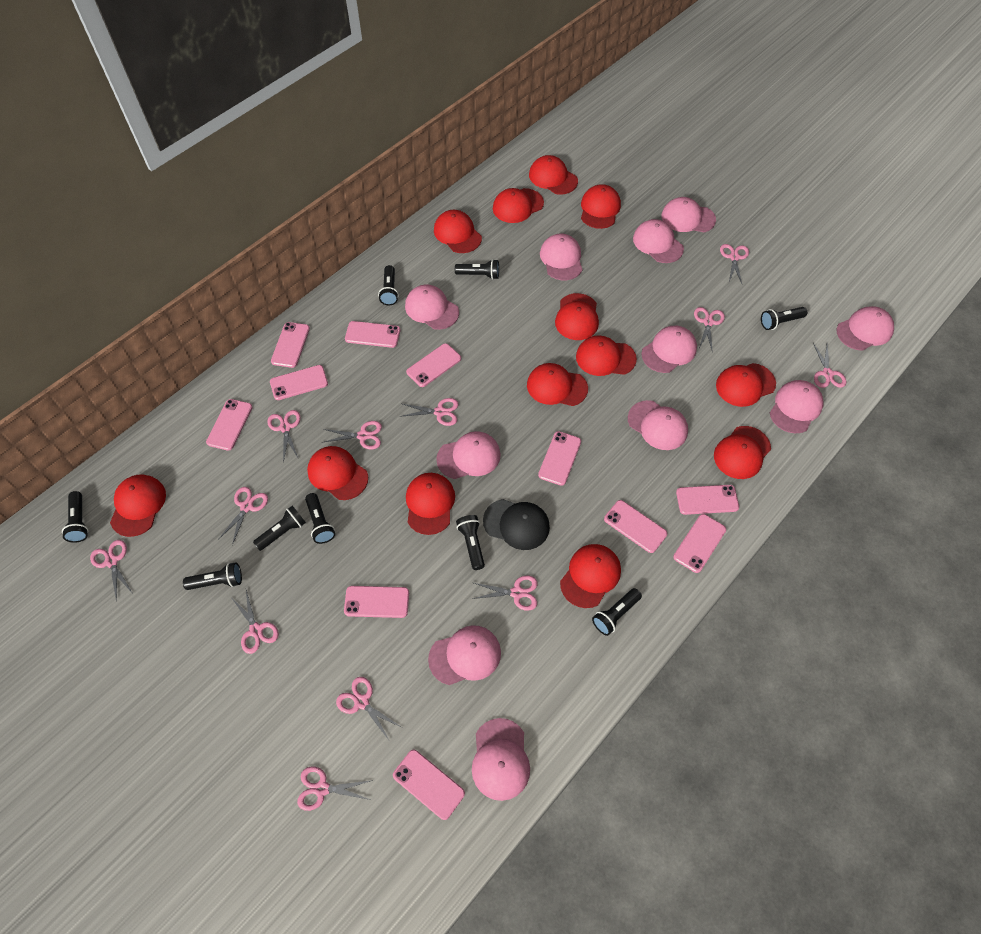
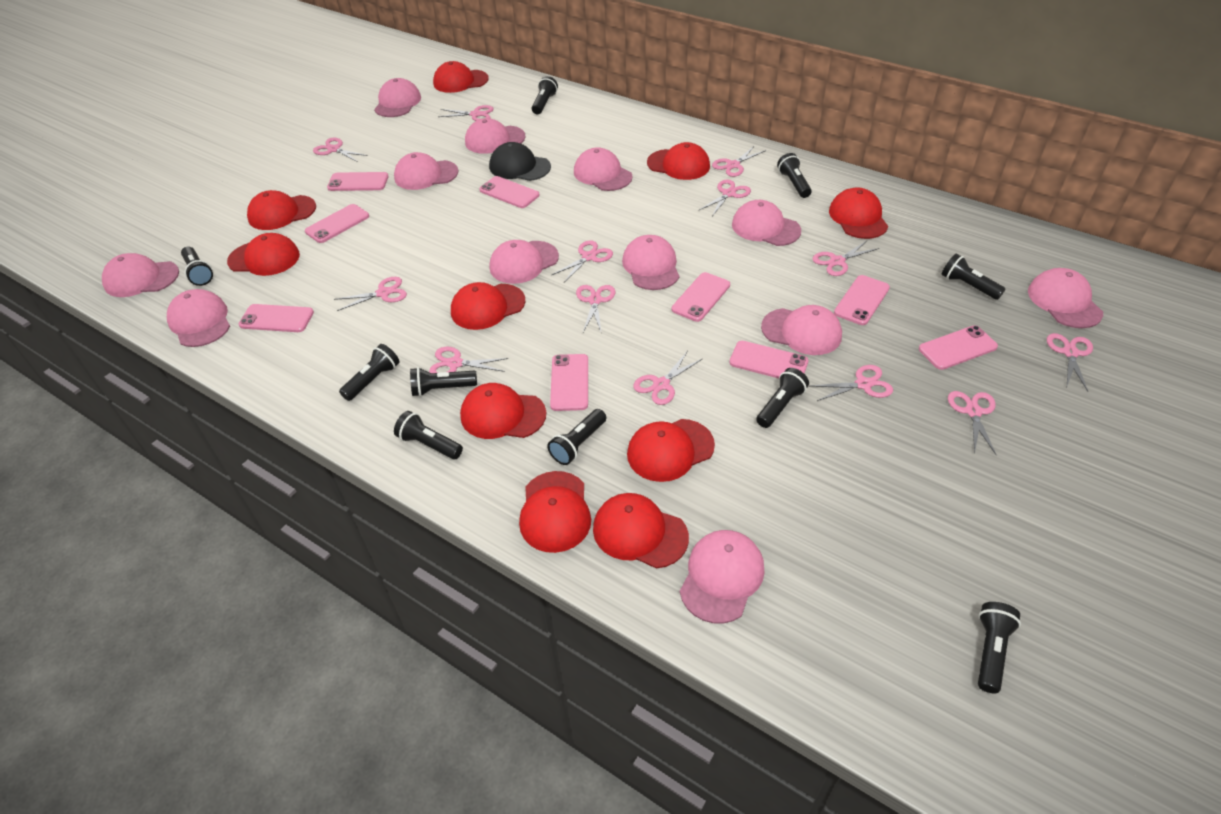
black flashlight: 9 -> 10
pink cap: 11 -> 12
pink phone: 11 -> 9
pink scissors: 12 -> 13
red cap: 13 -> 10

